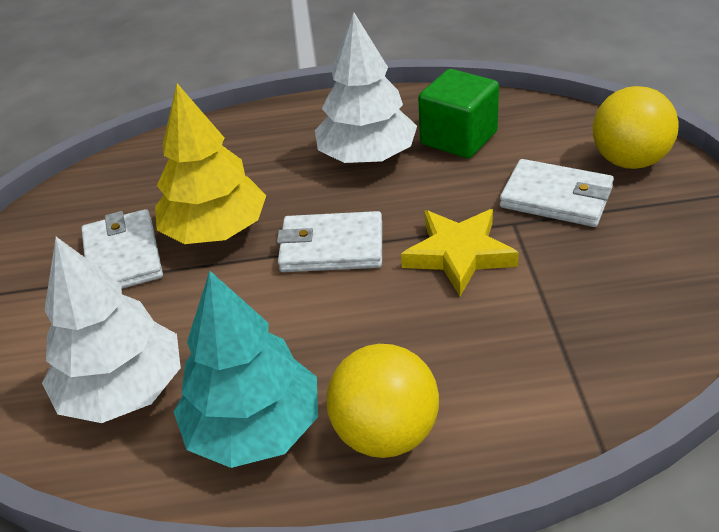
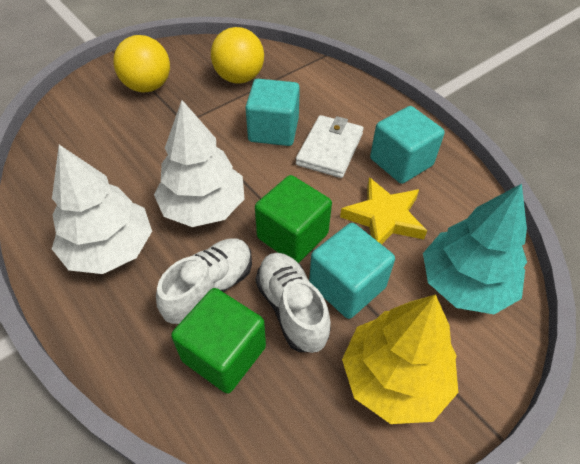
green cube: 1 -> 2
turquoise cube: 0 -> 3
white shoe: 0 -> 2
white wallet: 3 -> 1

